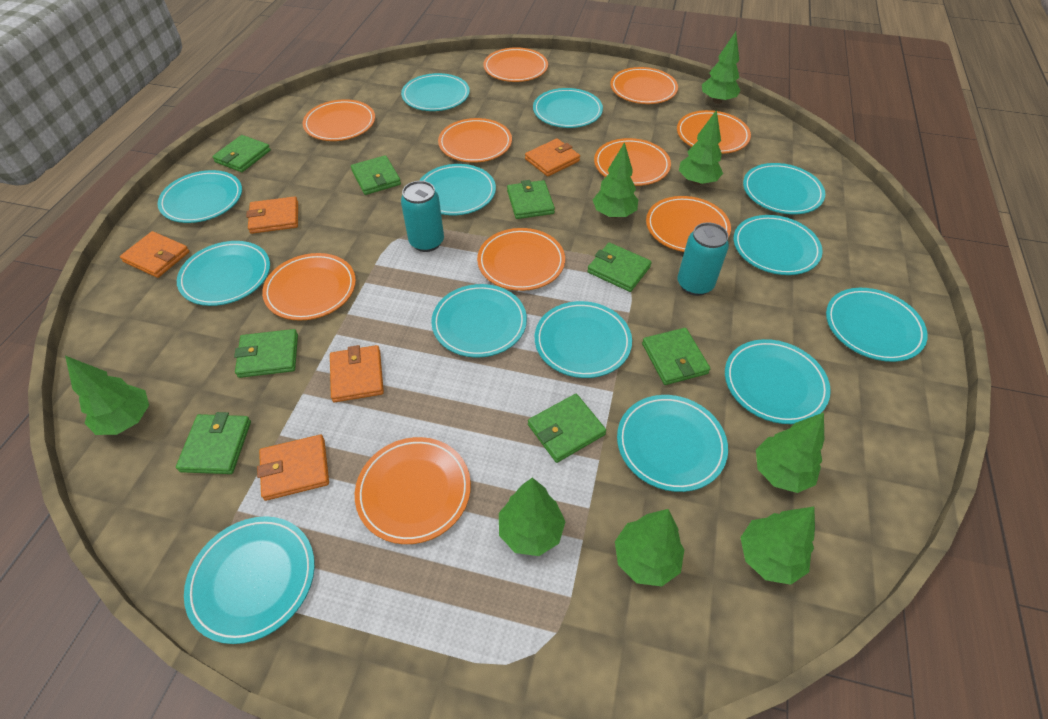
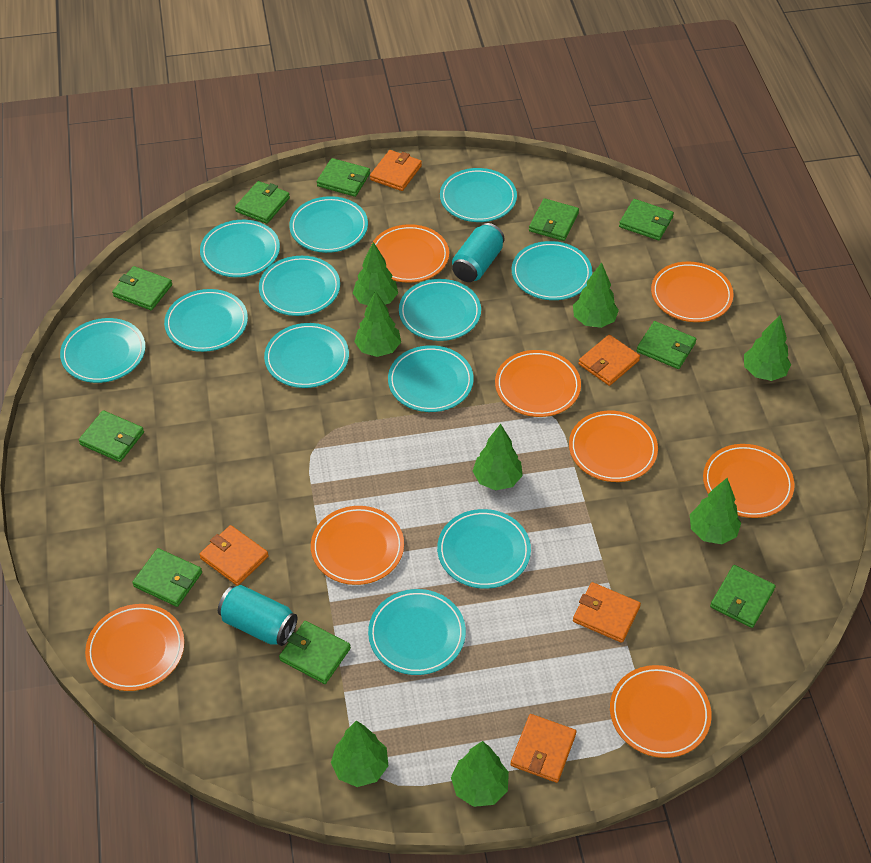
green wallet: 8 -> 10
orange plate: 10 -> 8
turquoise plate: 13 -> 12

